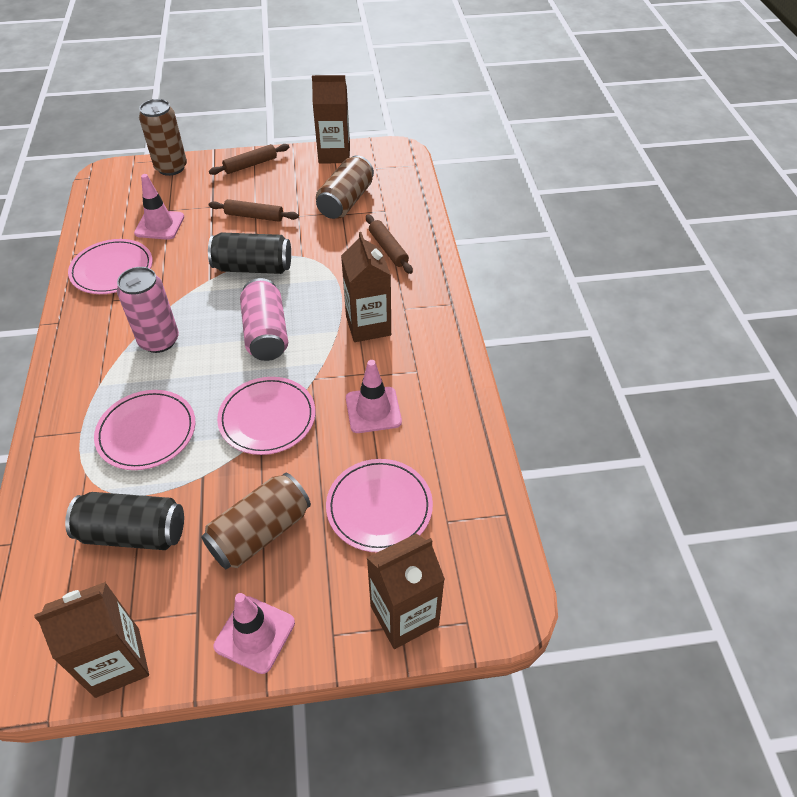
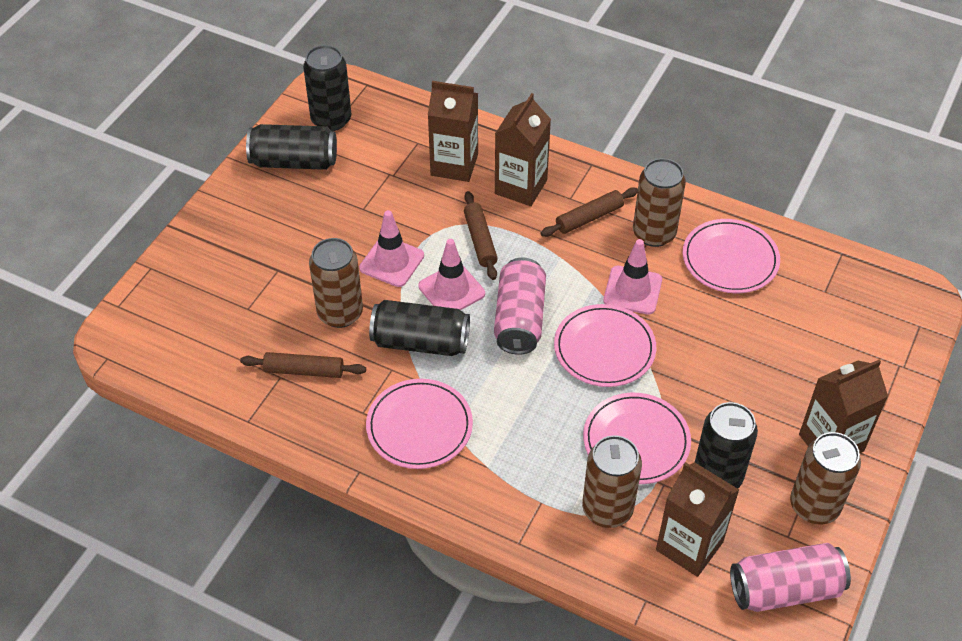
black can: 2 -> 4
brown can: 3 -> 4

